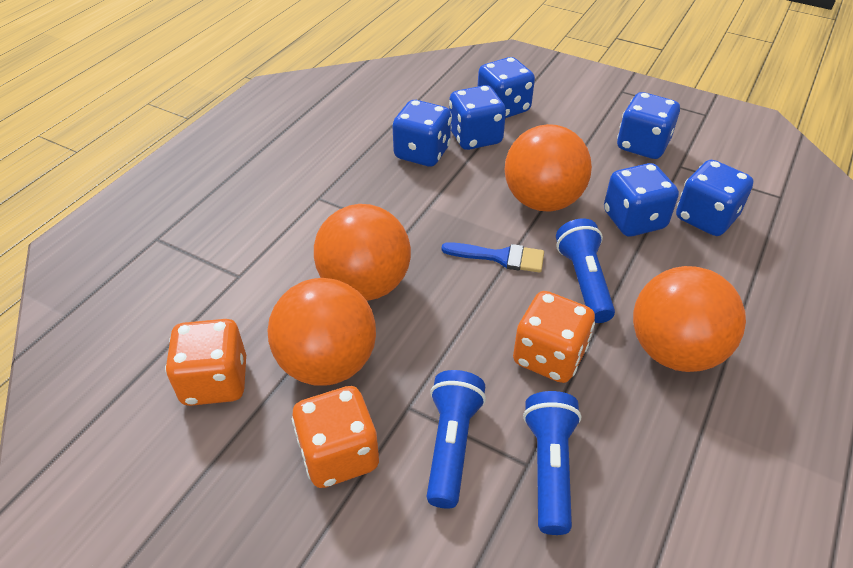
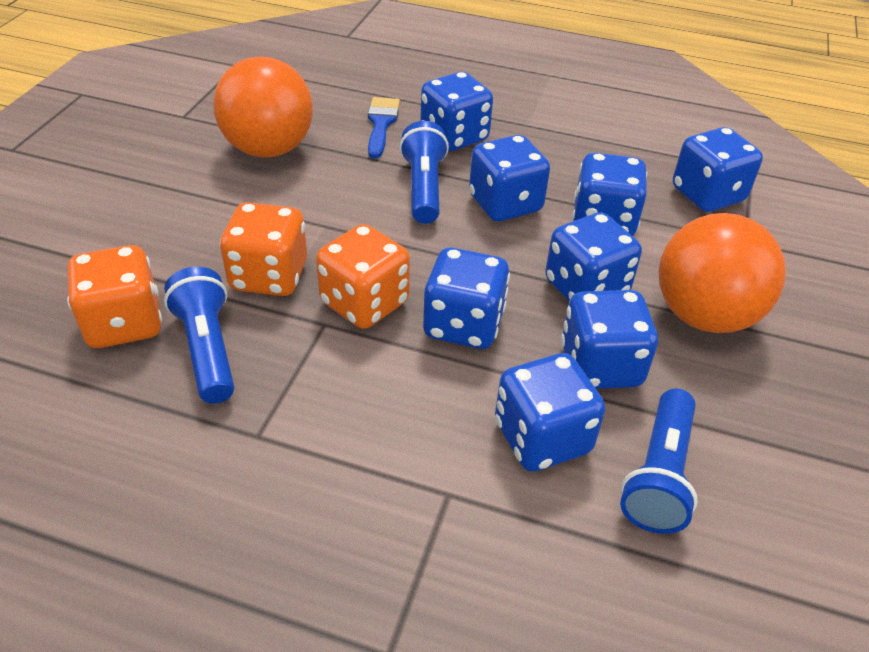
blue dice: 6 -> 8
orange ball: 4 -> 2

